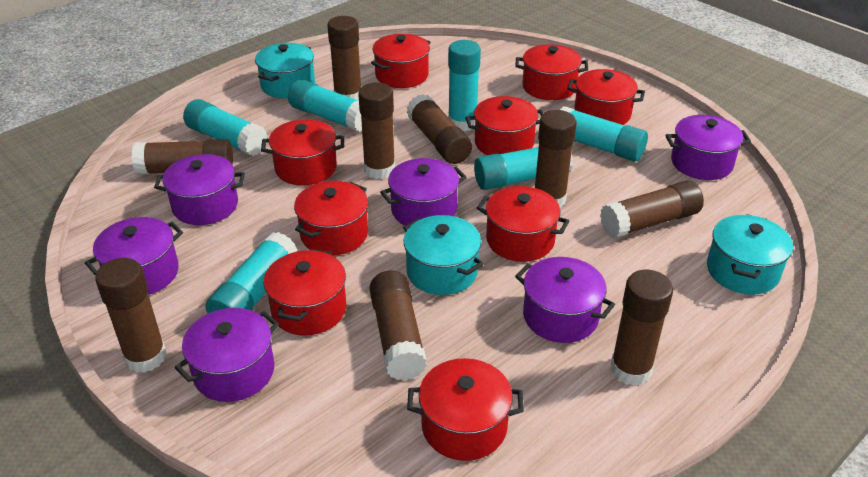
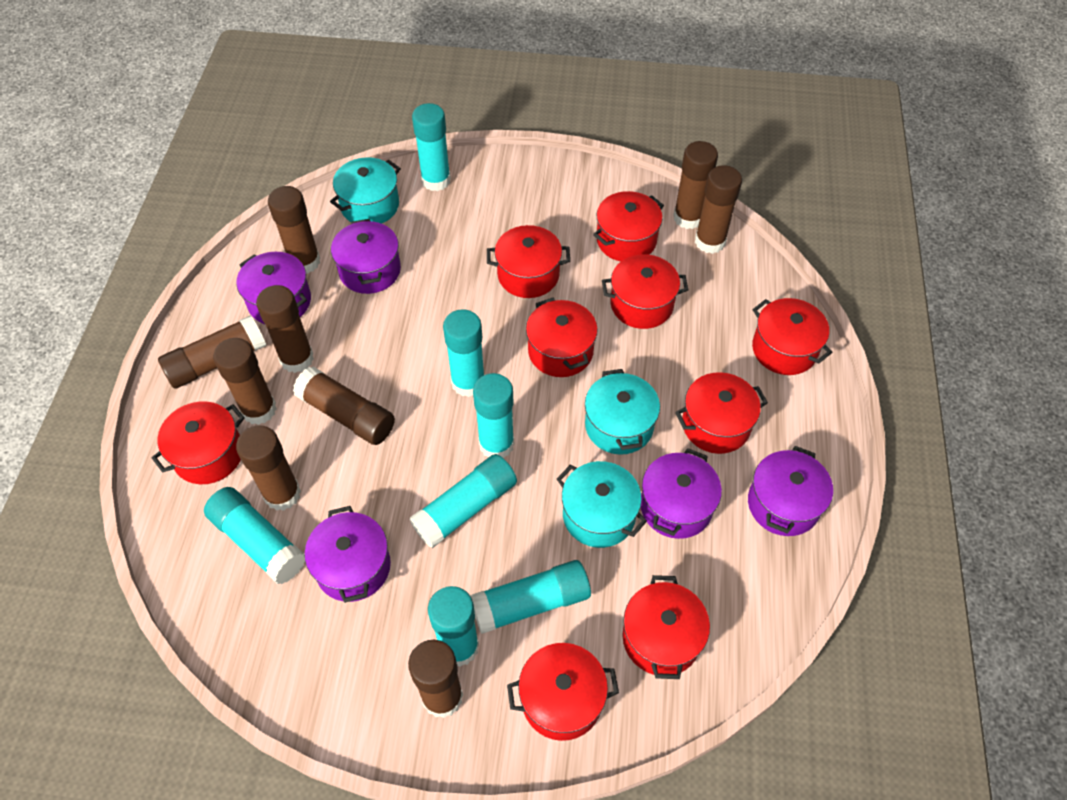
purple pot: 6 -> 5
turquoise glue stick: 6 -> 7

